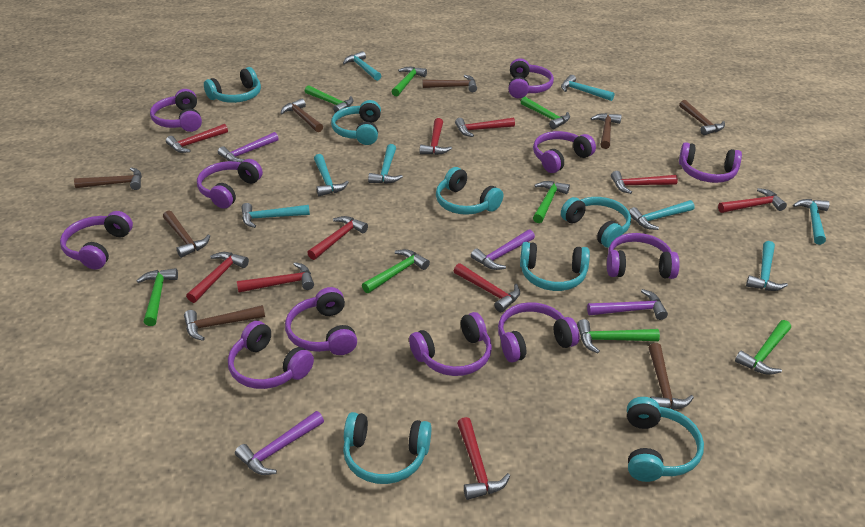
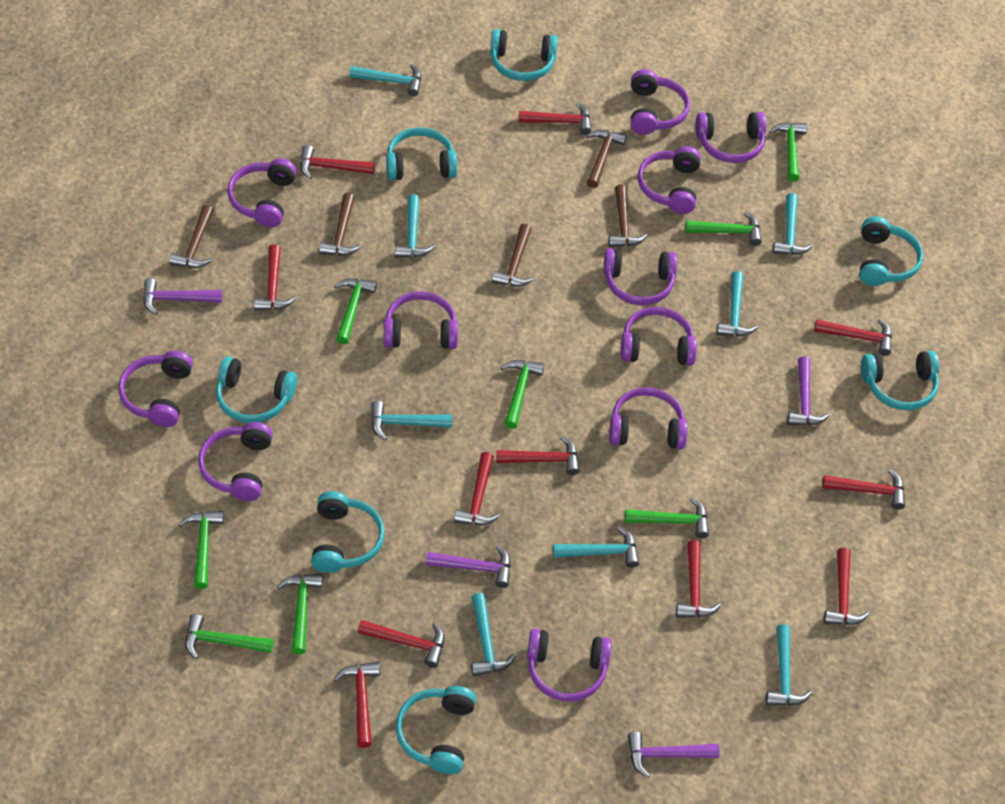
brown hammer: 8 -> 5
red hammer: 10 -> 11

